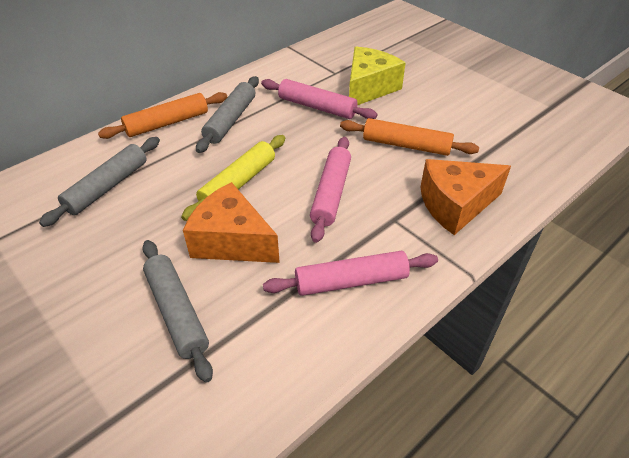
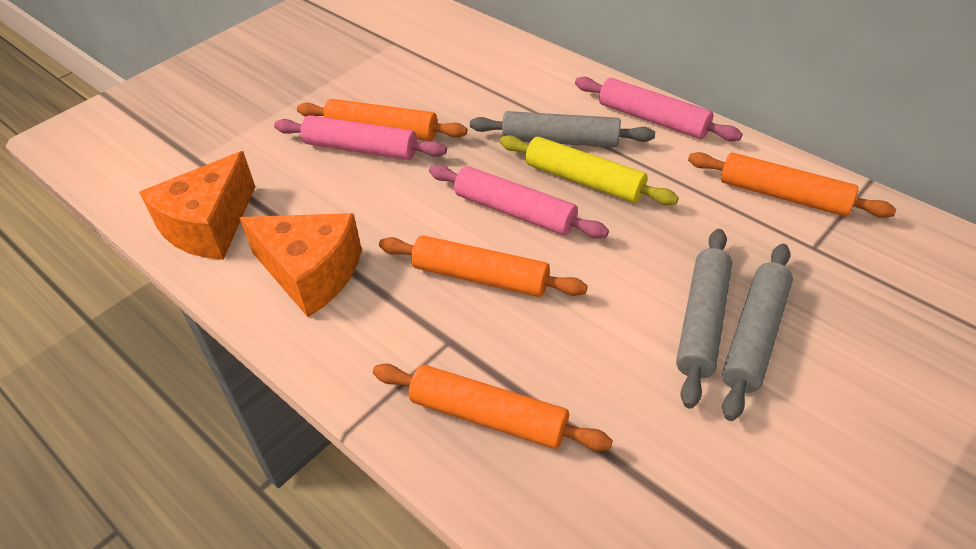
orange rolling pin: 2 -> 4
yellow cheese: 1 -> 0

